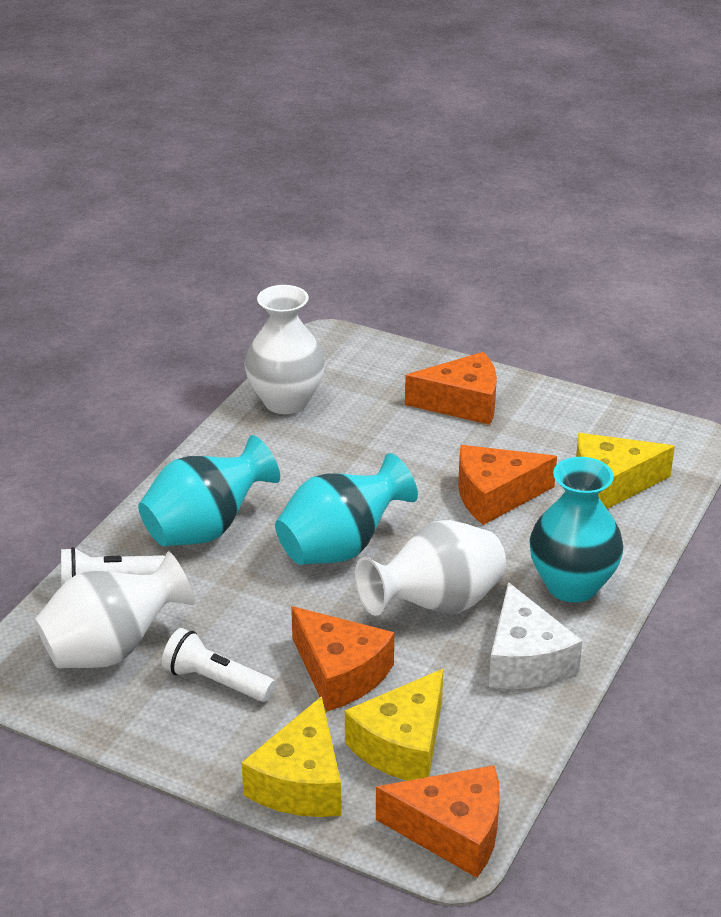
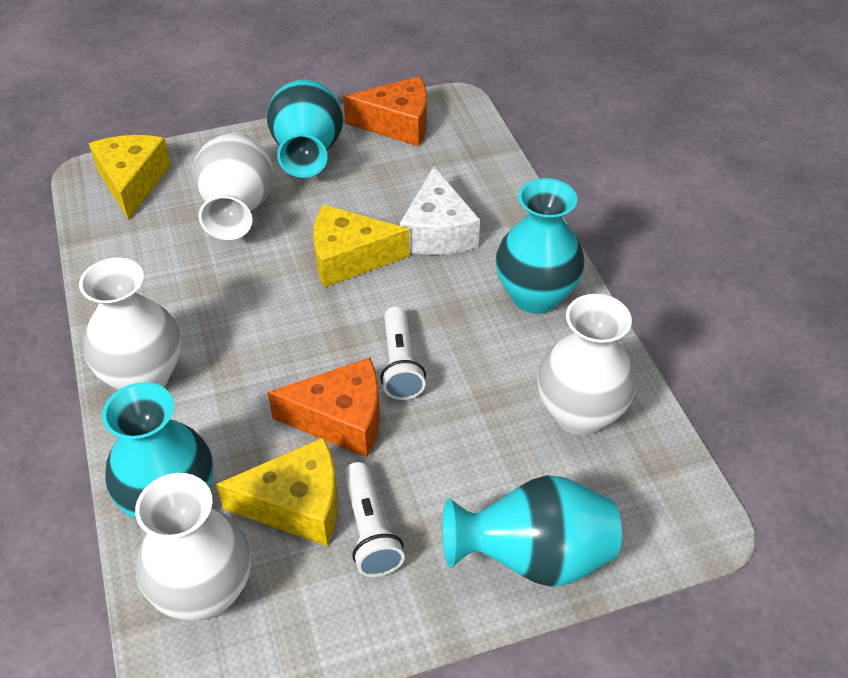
orange cheese: 4 -> 2
turquoise vase: 3 -> 4
white vase: 3 -> 4

